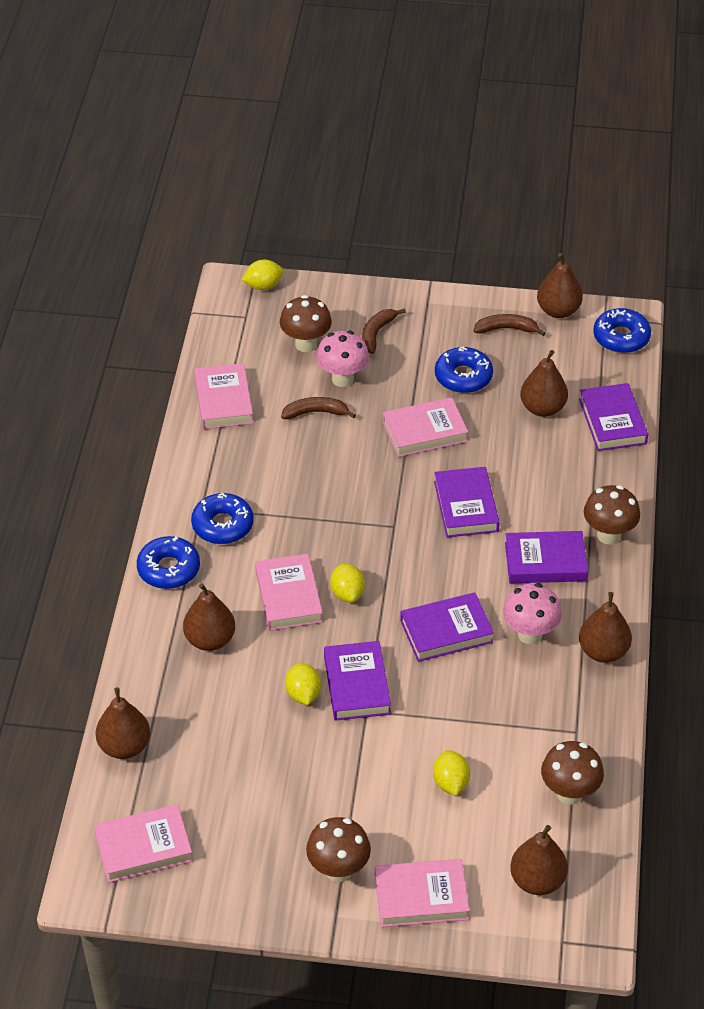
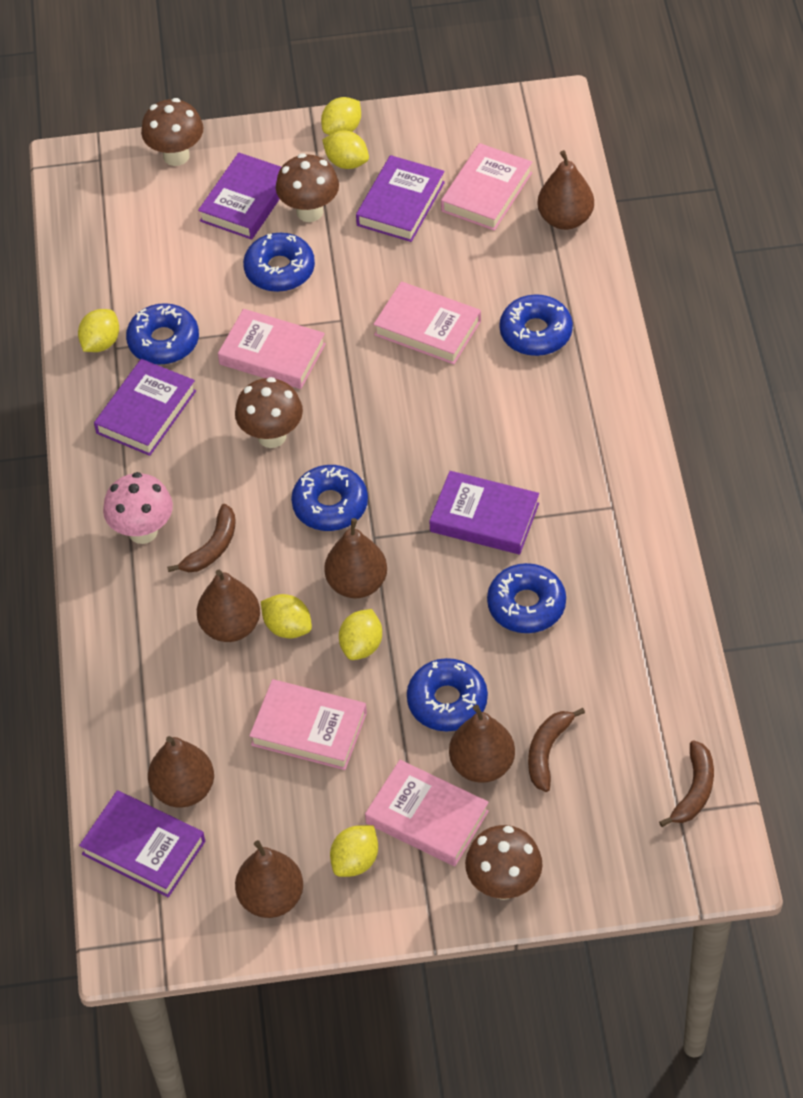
blue donut: 4 -> 6
pink mushroom: 2 -> 1
yellow lemon: 4 -> 6

